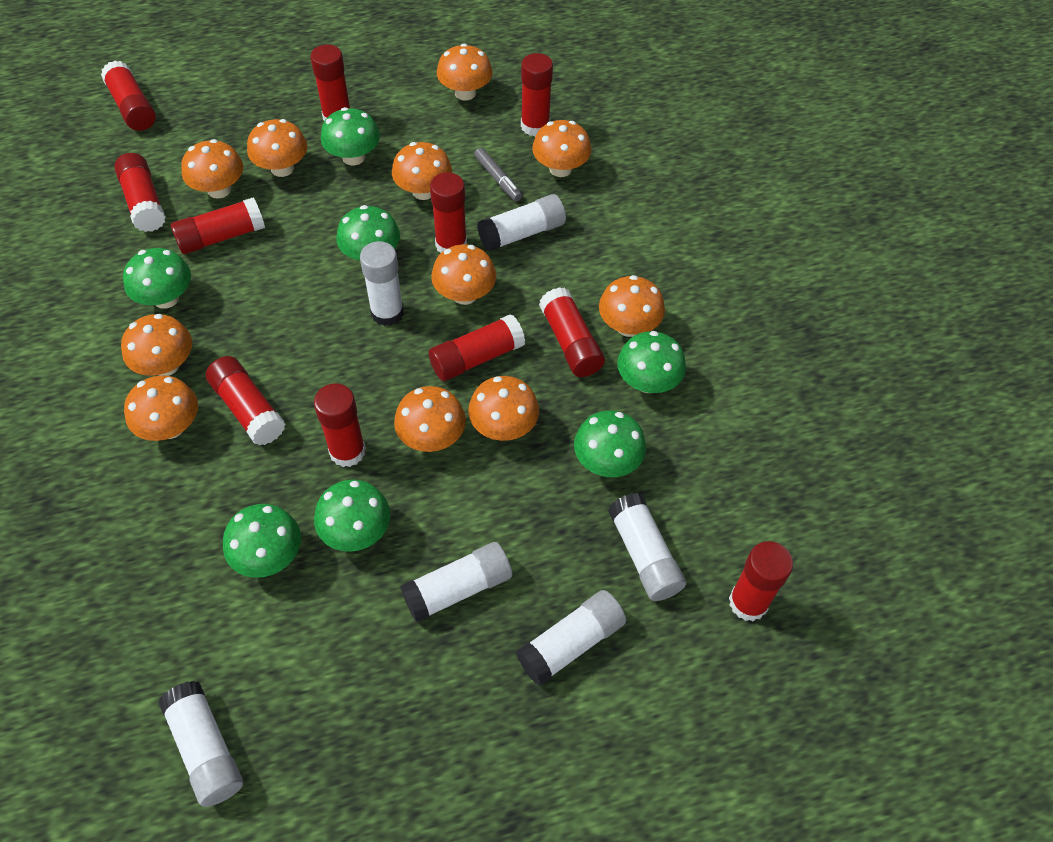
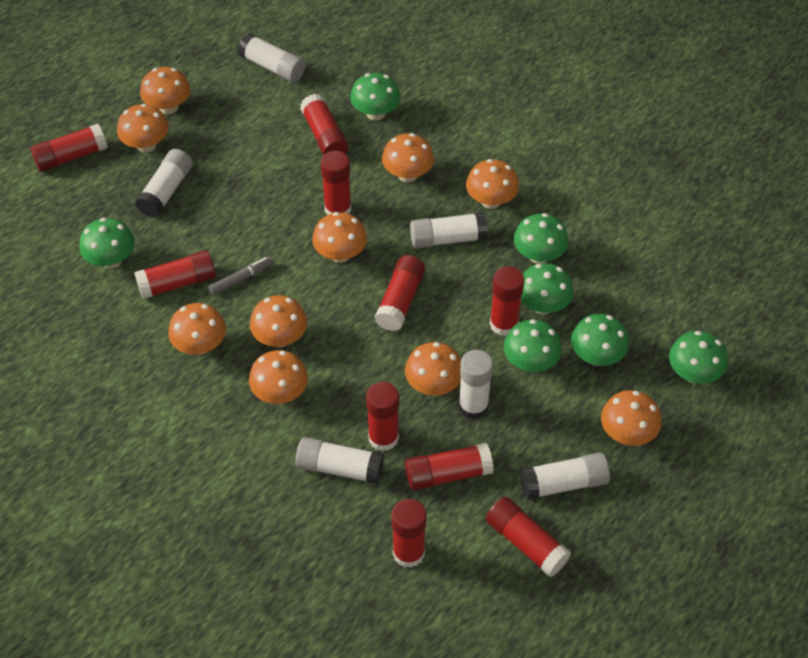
orange mushroom: 11 -> 10
red glue stick: 11 -> 10

